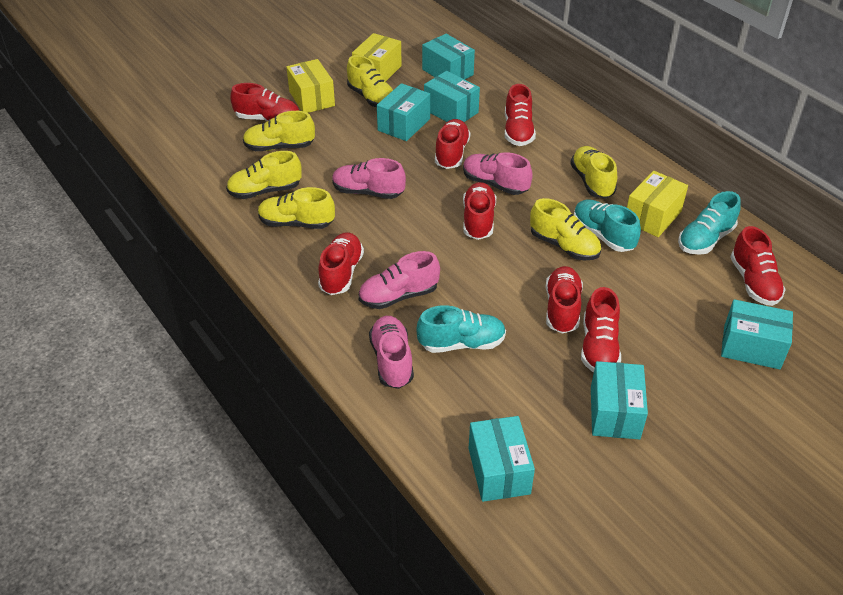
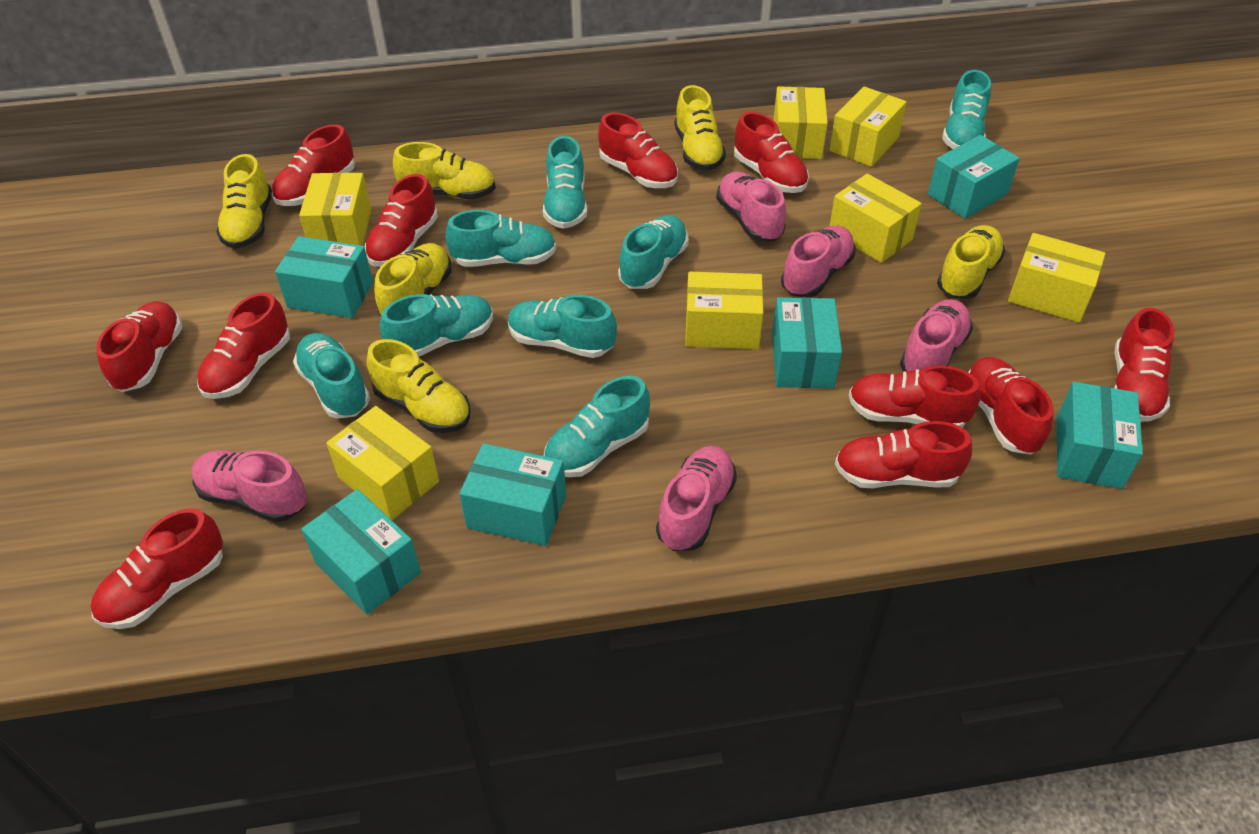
pink shoe: 4 -> 5
red shoe: 8 -> 11
turquoise shoe: 3 -> 8
yellow box: 3 -> 7

